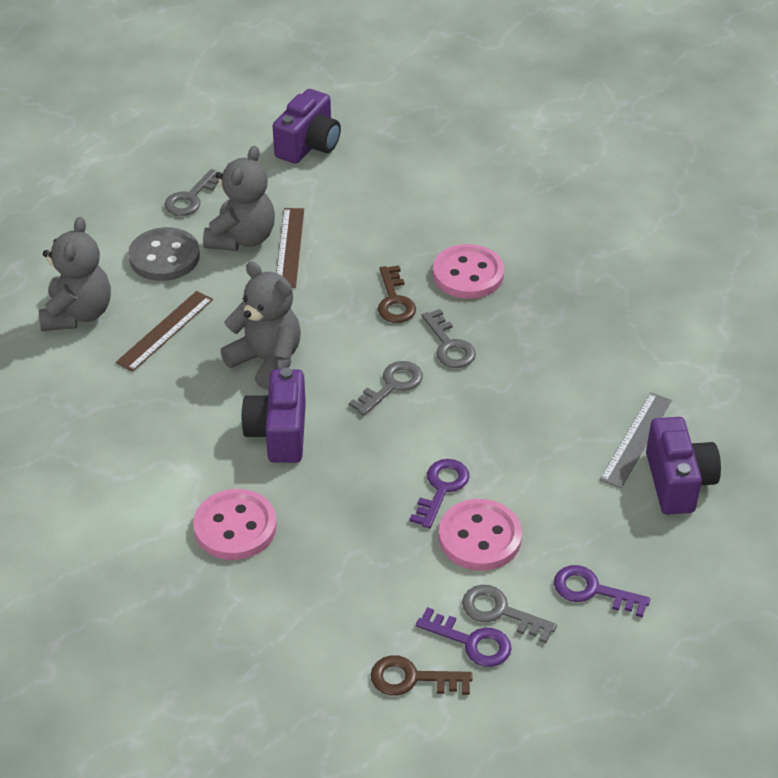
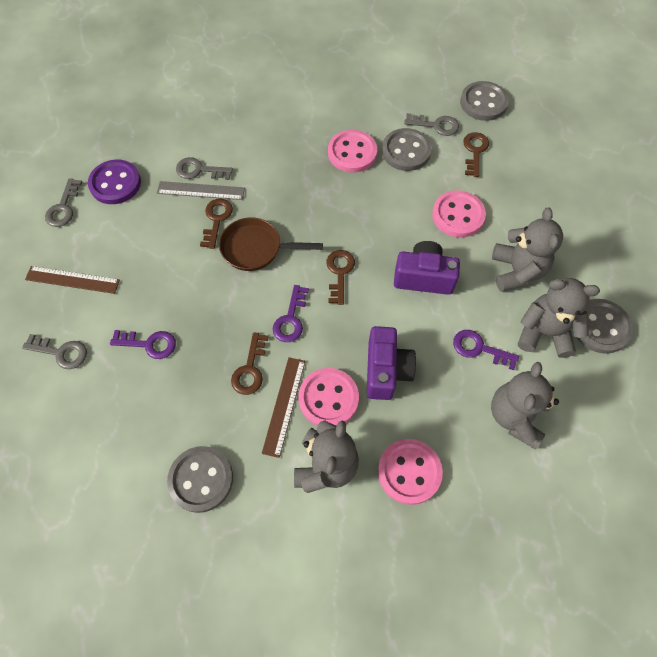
brown key: 2 -> 4
brown pan: 0 -> 1
grey button: 1 -> 4
grey teddy bear: 3 -> 4
pink button: 3 -> 4
purple button: 0 -> 1
purple camera: 3 -> 2

